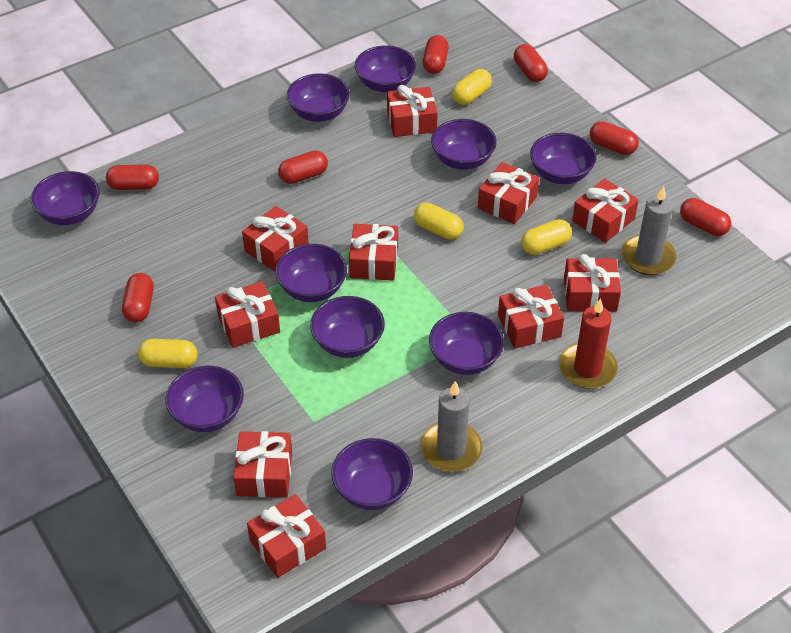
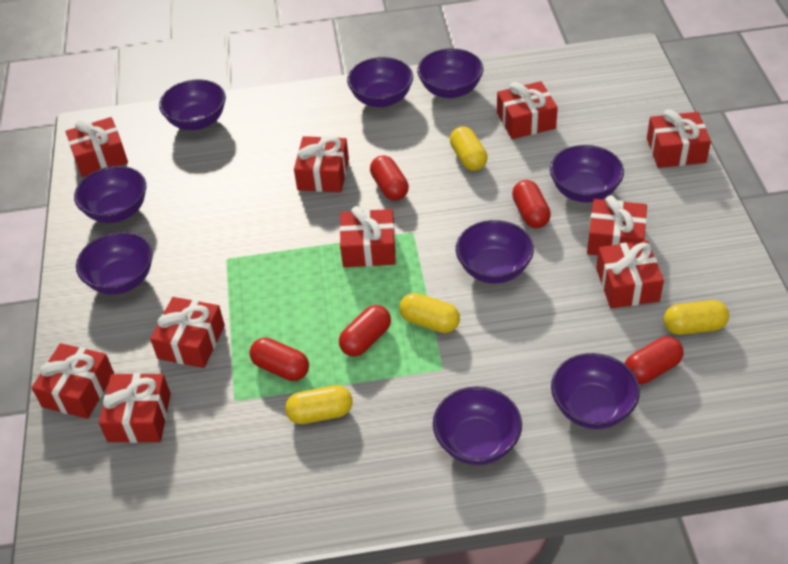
grey candle: 2 -> 0
purple bowl: 10 -> 9
red candle: 1 -> 0
red capsule: 7 -> 5

